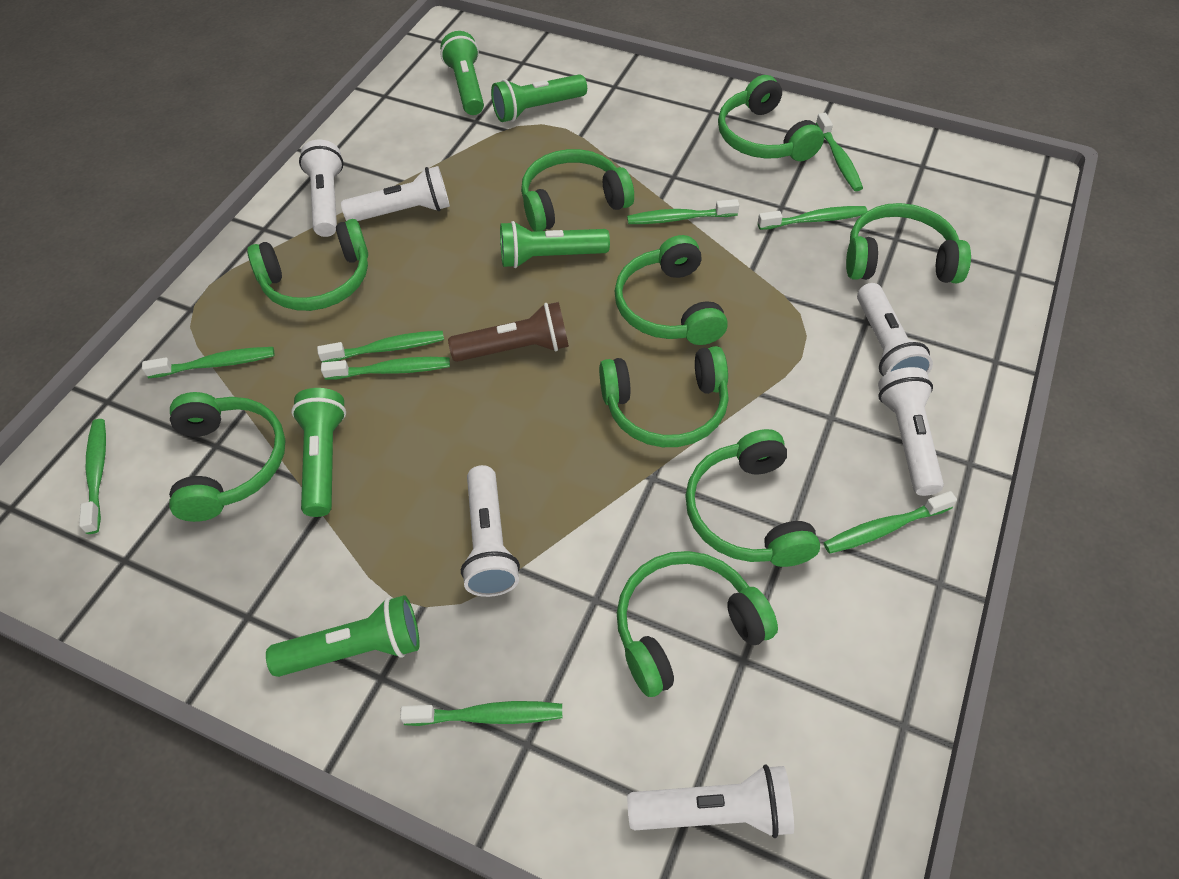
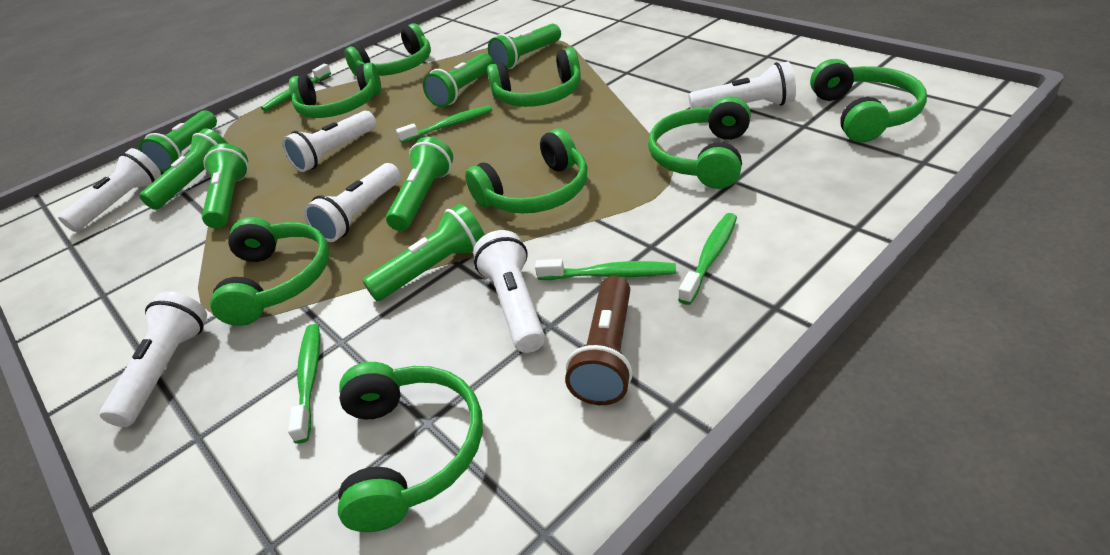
green flashlight: 5 -> 7
green headphones: 9 -> 8
green toothbrush: 9 -> 5

